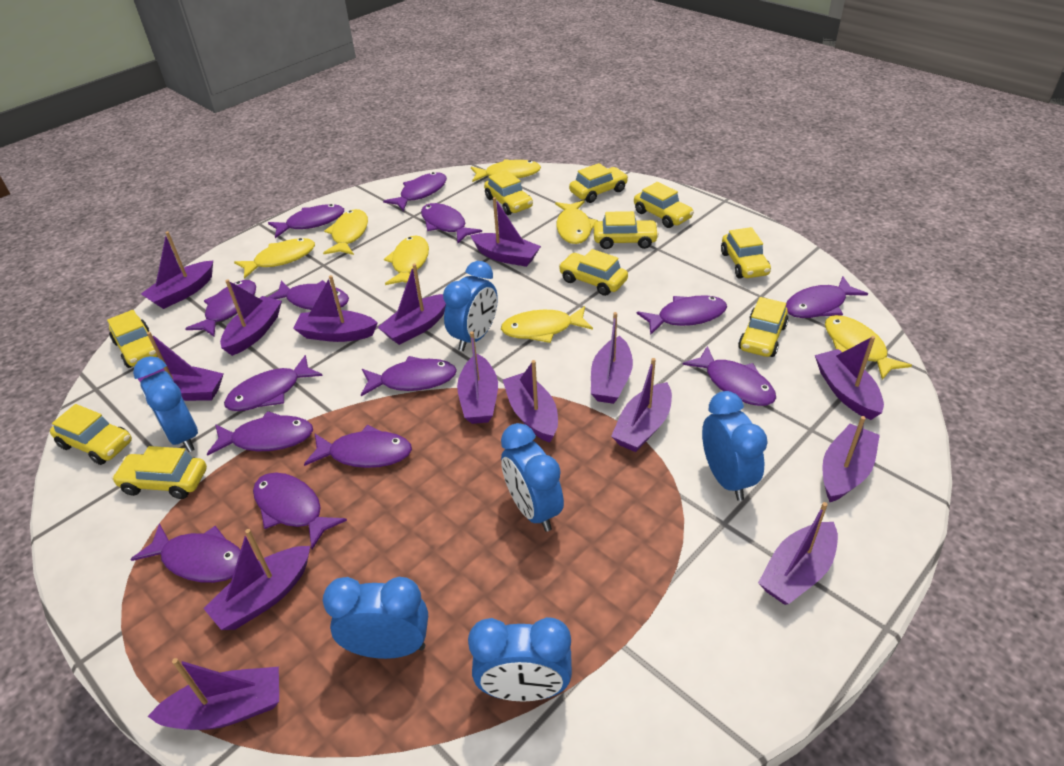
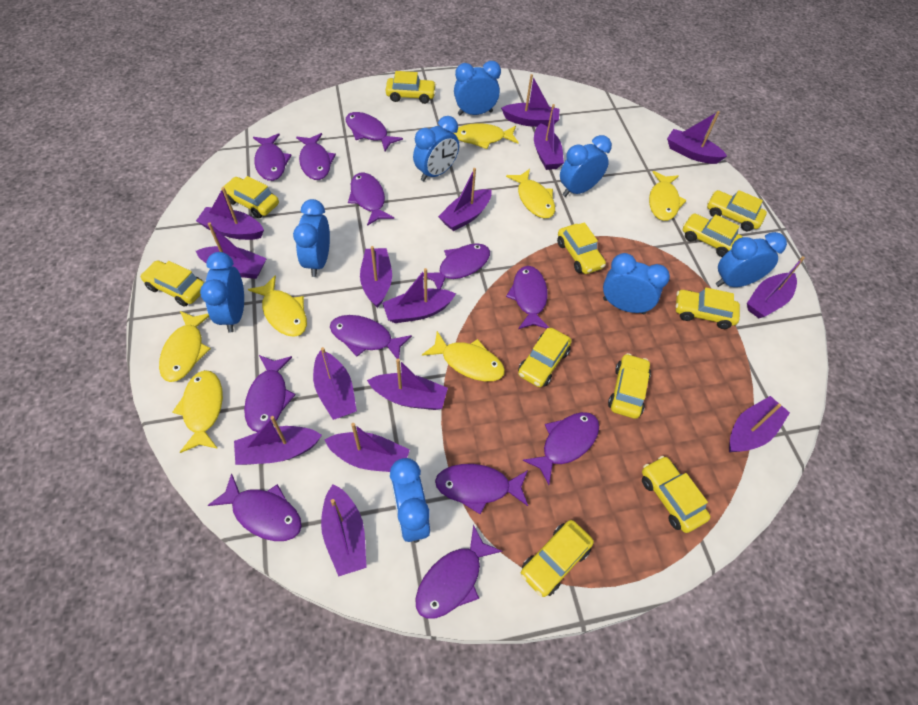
blue clock: 6 -> 8
purple fish: 14 -> 12
yellow car: 10 -> 11

